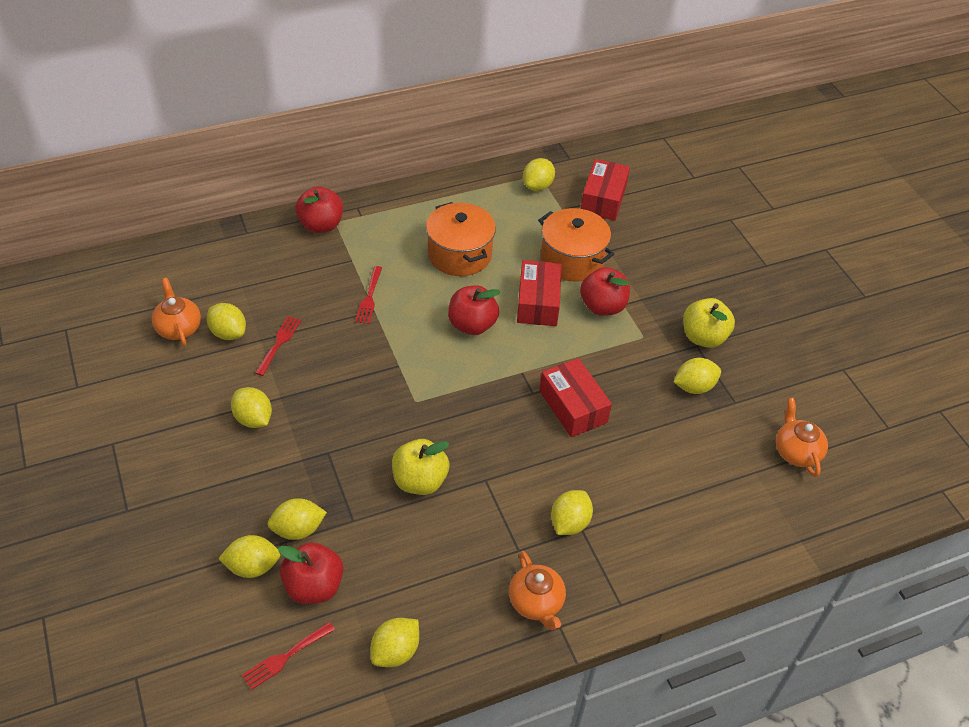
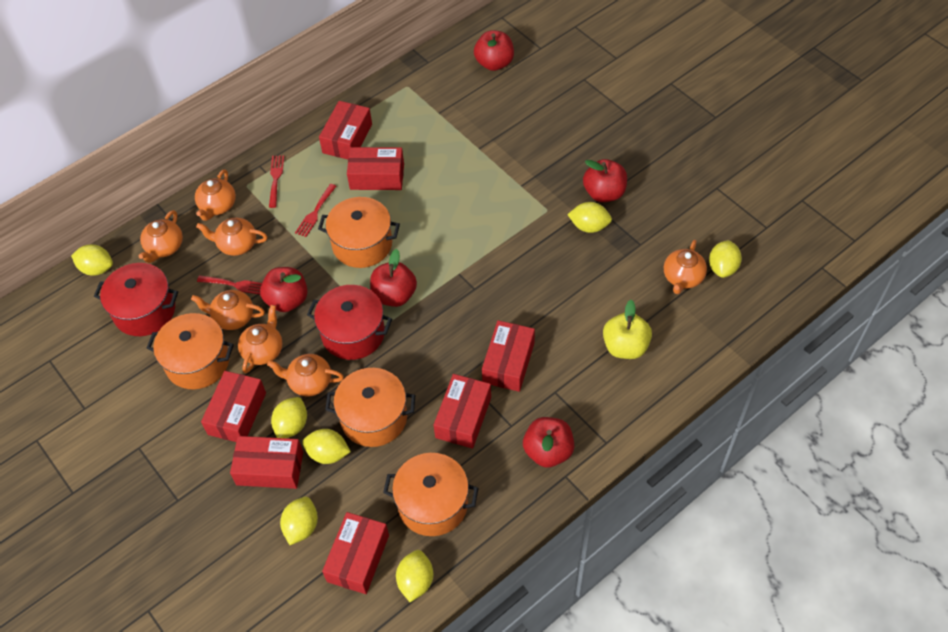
orange pot: 2 -> 4
orange teapot: 3 -> 7
red apple: 4 -> 5
red box: 3 -> 7
red pot: 0 -> 2
yellow apple: 2 -> 1
yellow lemon: 8 -> 7

